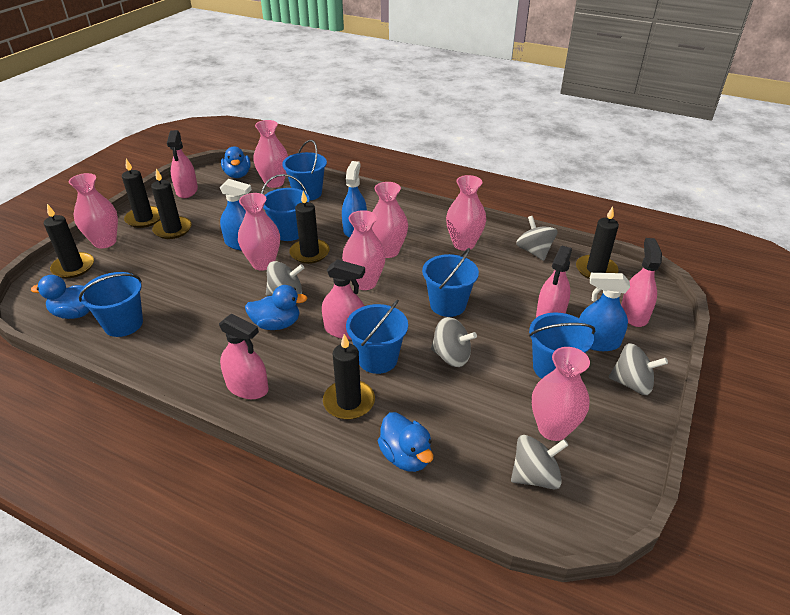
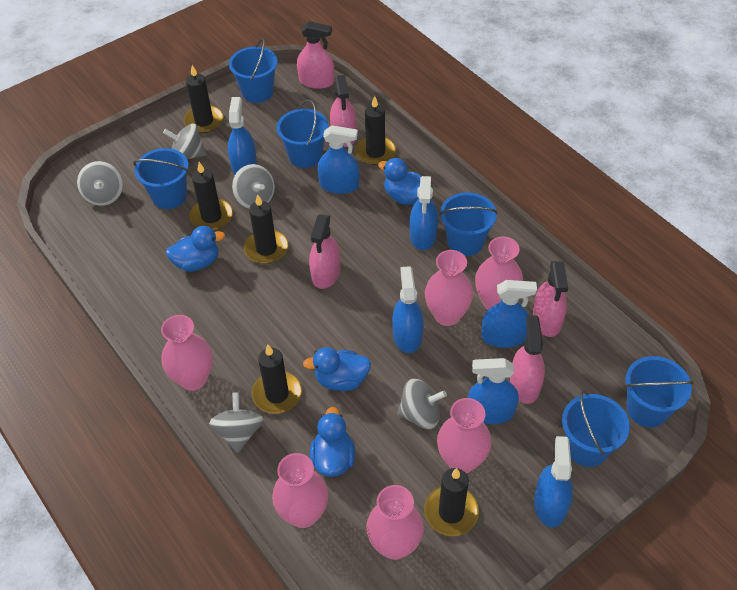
blue spray bottle: 3 -> 7
pink vase: 7 -> 6

